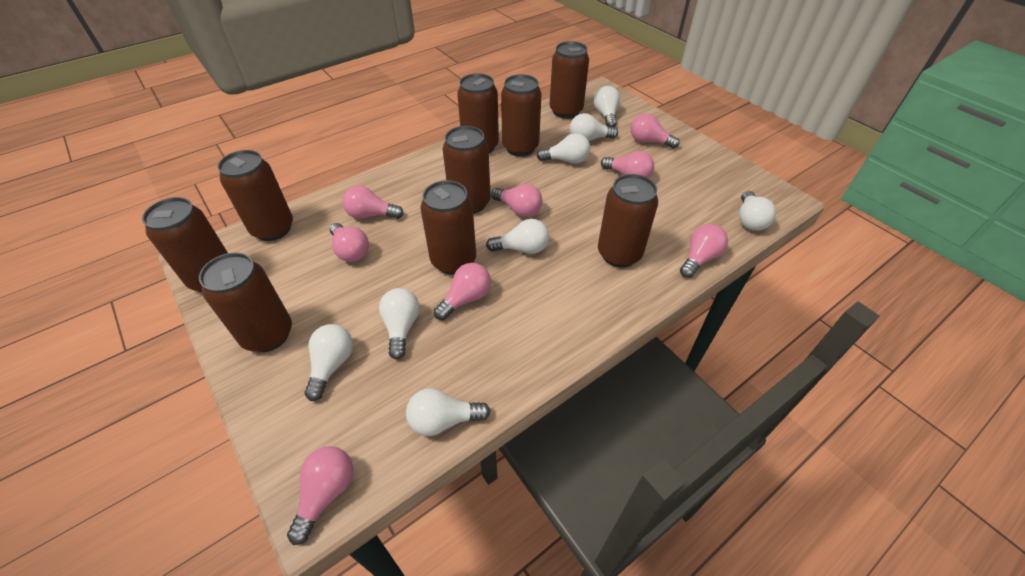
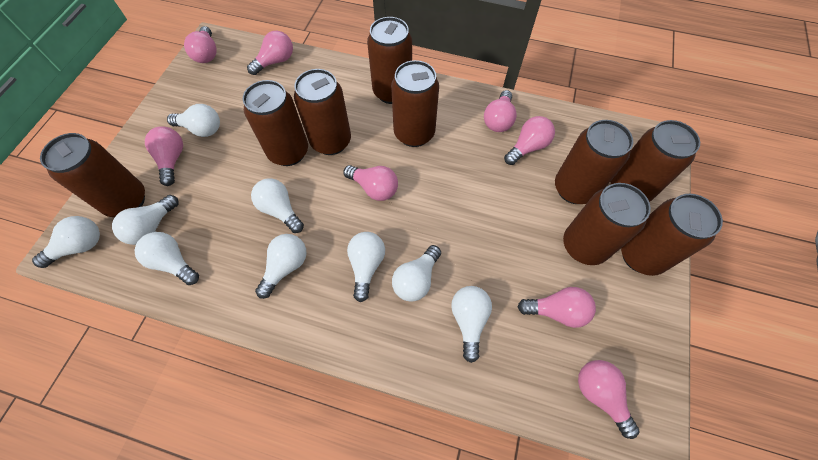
white light bulb: 8 -> 9

